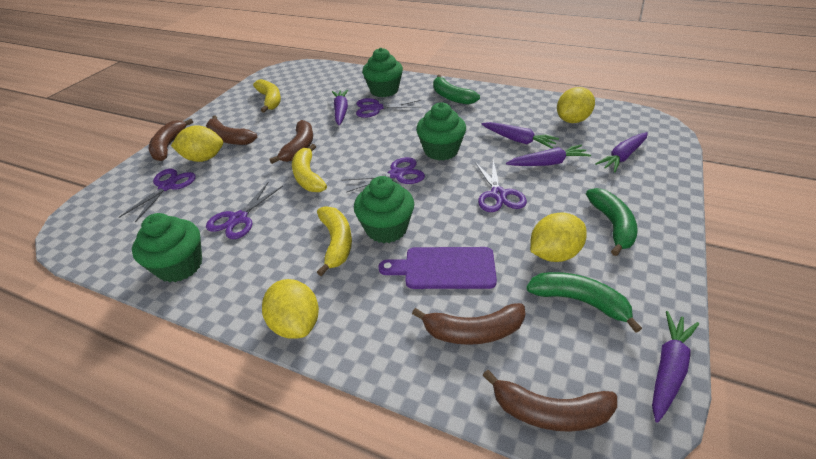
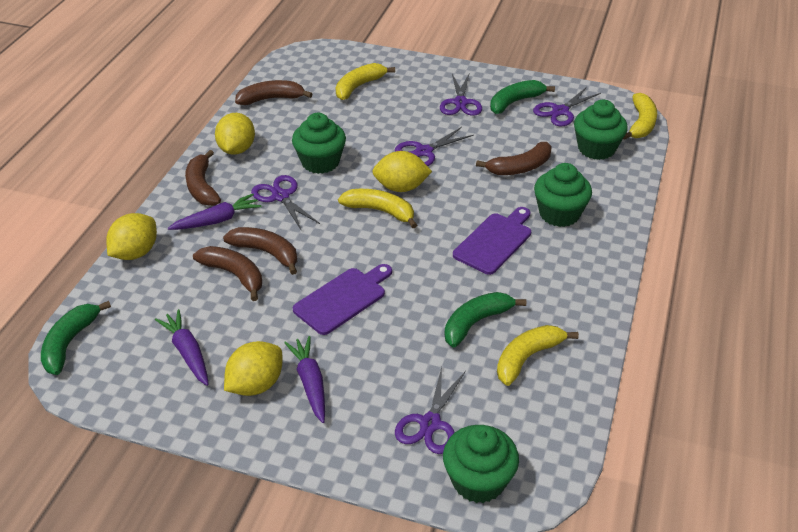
purple carrot: 5 -> 3
purple cutting board: 1 -> 2
yellow banana: 3 -> 4

